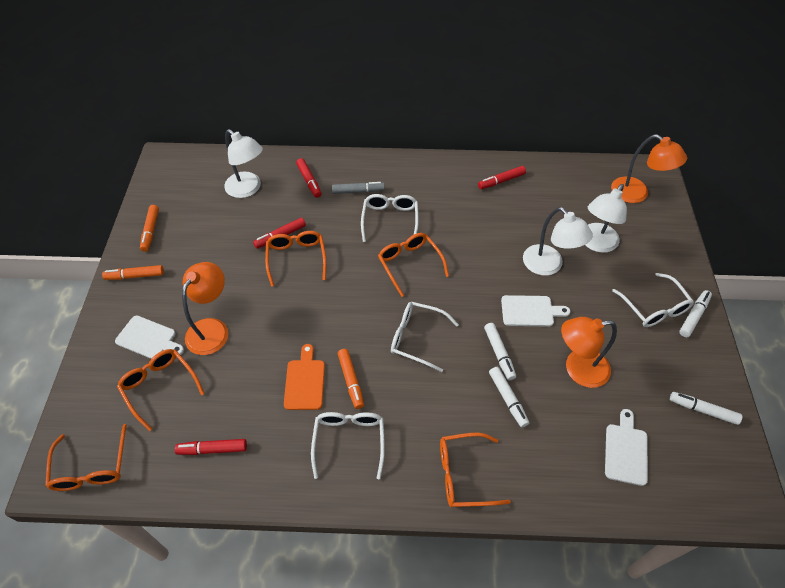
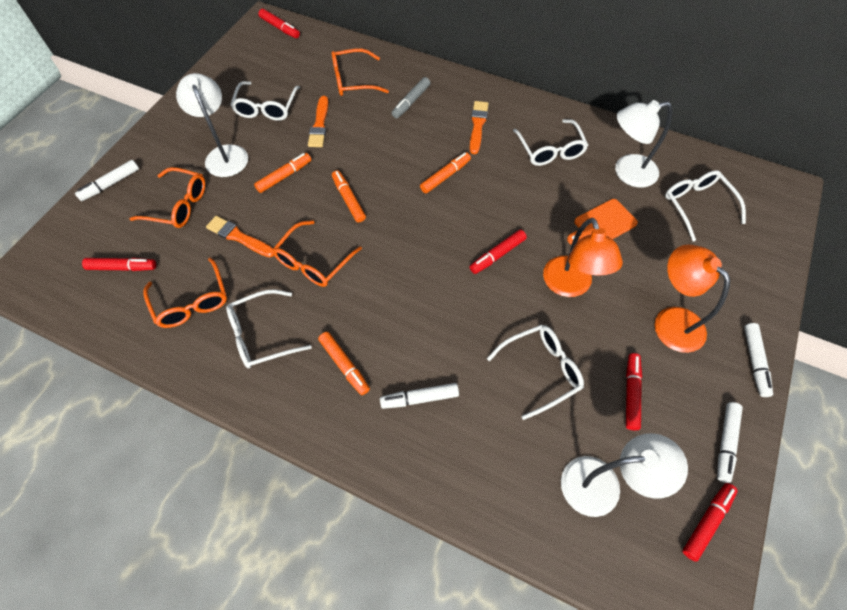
orange brush: 0 -> 3
orange glasses: 5 -> 4
orange lamp: 3 -> 2
orange marker: 3 -> 4
red marker: 4 -> 5
white cutting board: 3 -> 0
white glasses: 4 -> 5

